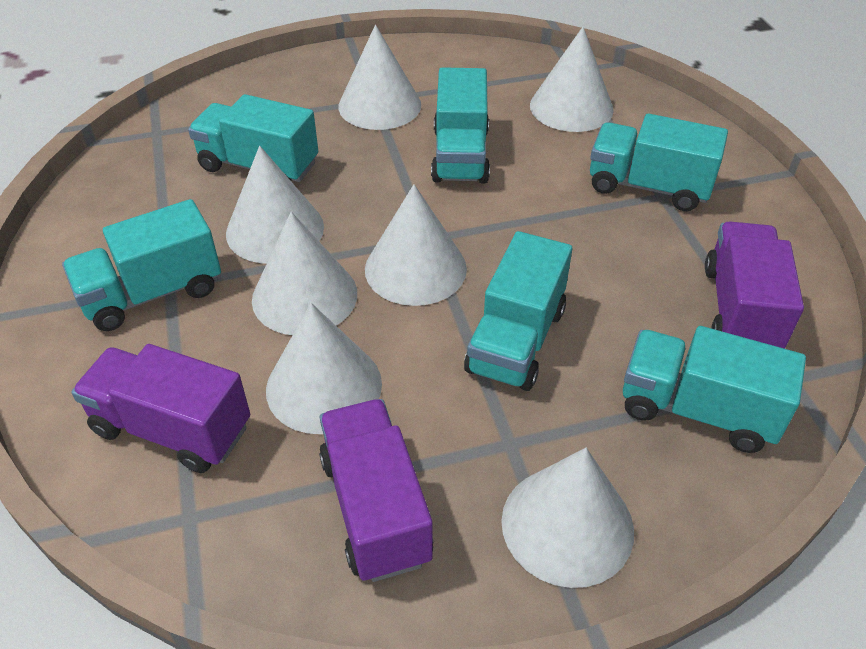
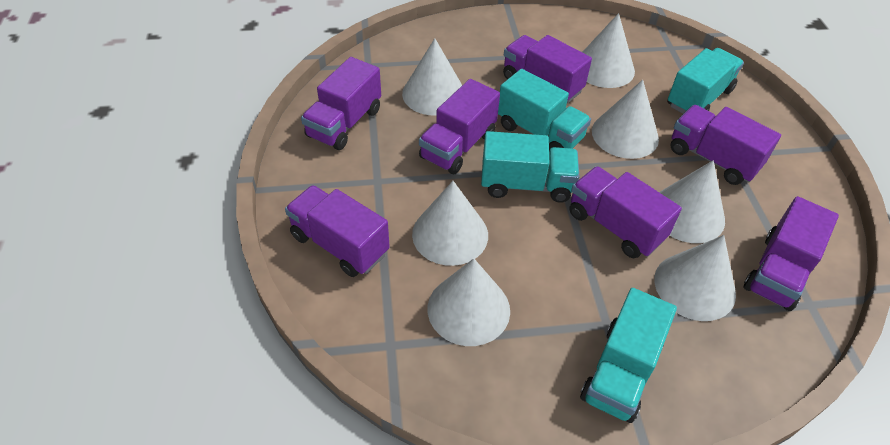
purple truck: 3 -> 7
turquoise truck: 6 -> 4

